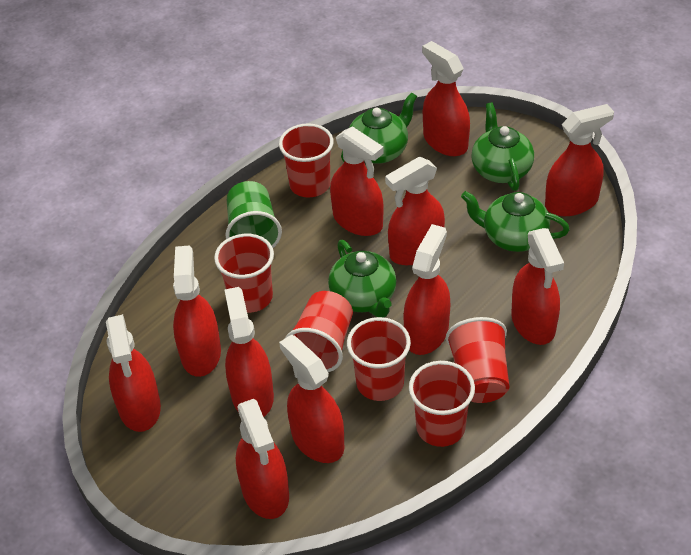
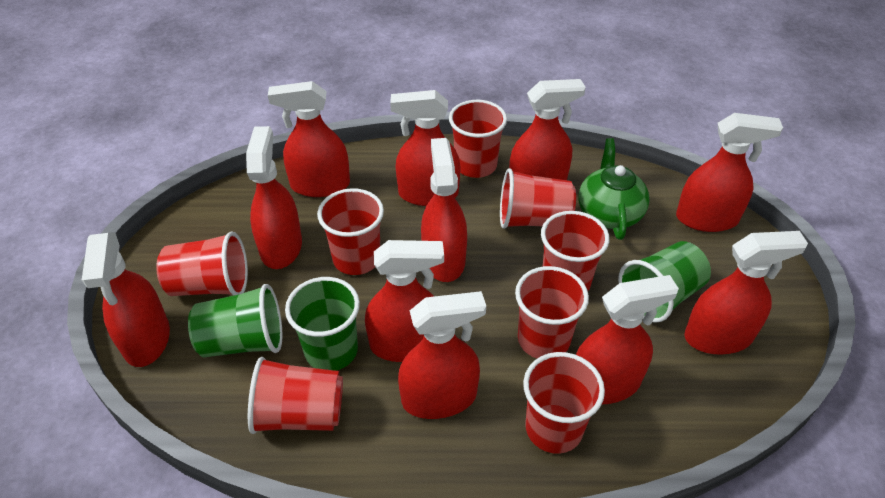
green cup: 1 -> 3
green teapot: 4 -> 1
red cup: 6 -> 8

